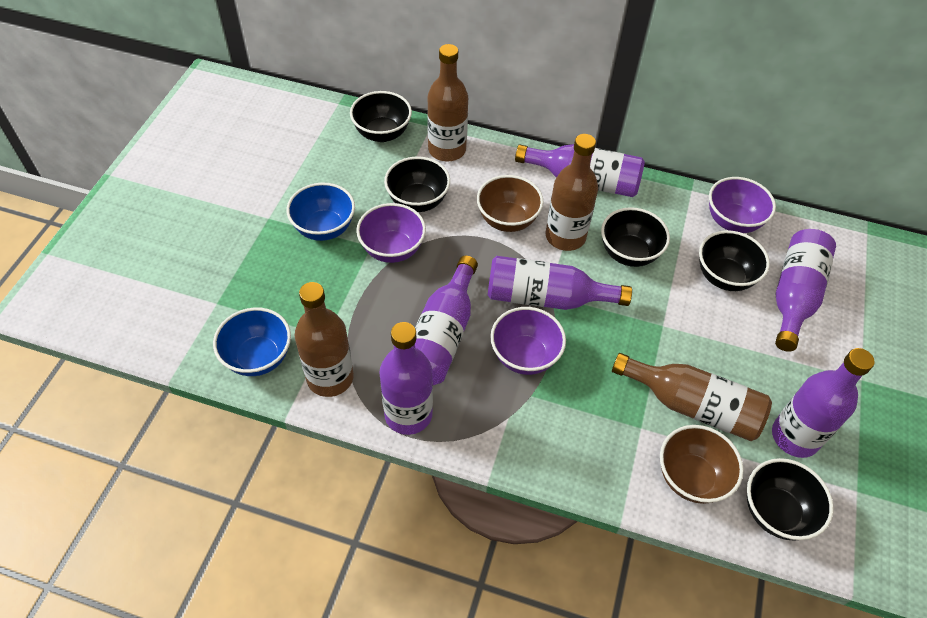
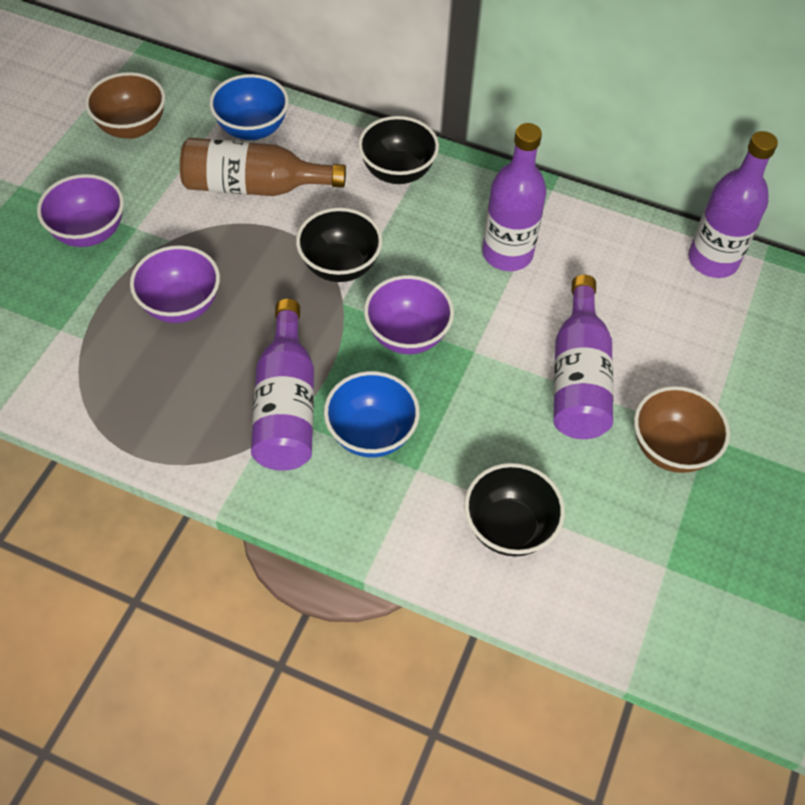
black bowl: 5 -> 3
brown bottle: 4 -> 1
purple bottle: 6 -> 4

